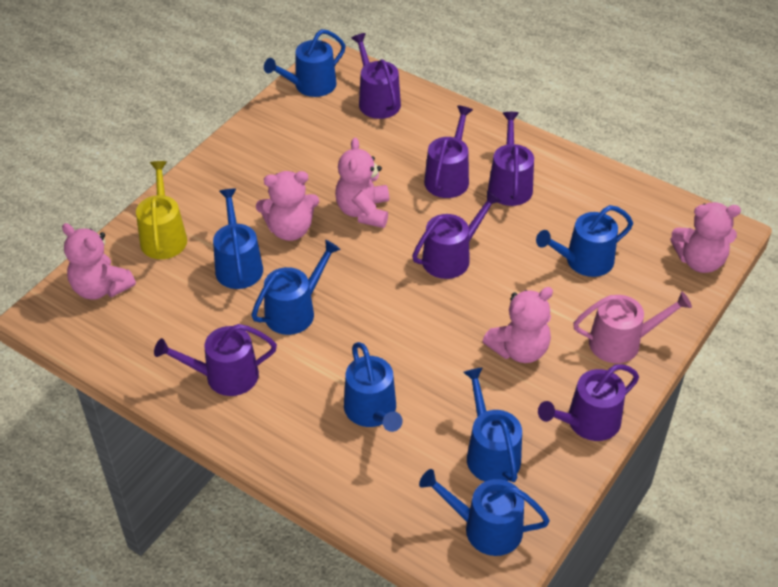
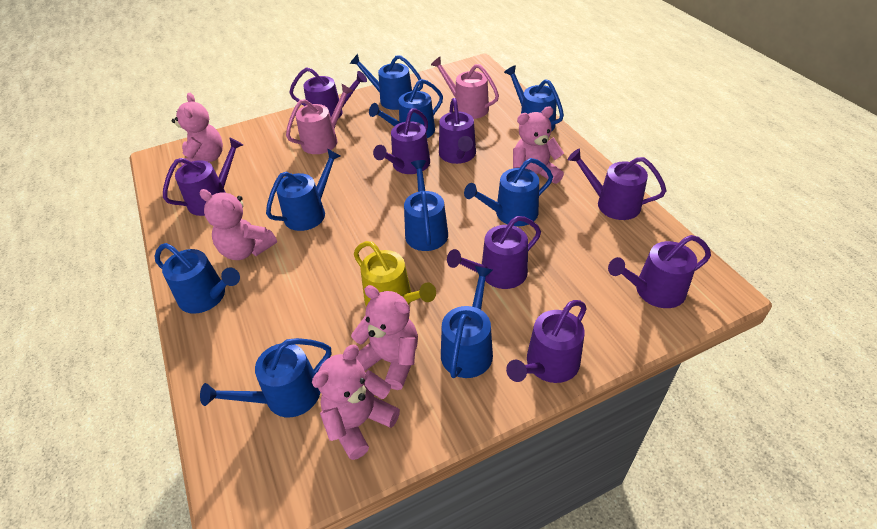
blue watering can: 7 -> 9
pink watering can: 1 -> 2
purple watering can: 6 -> 8

